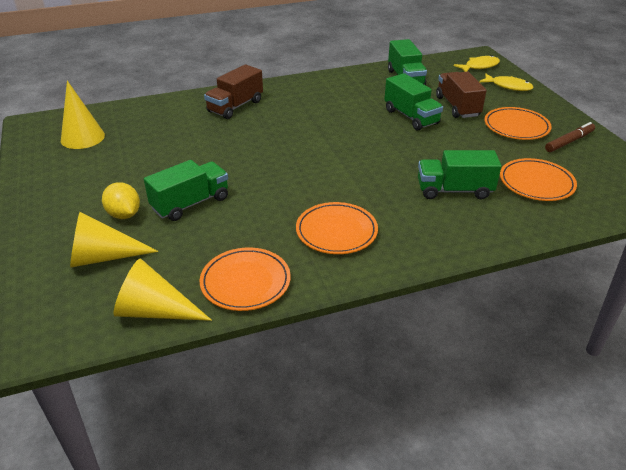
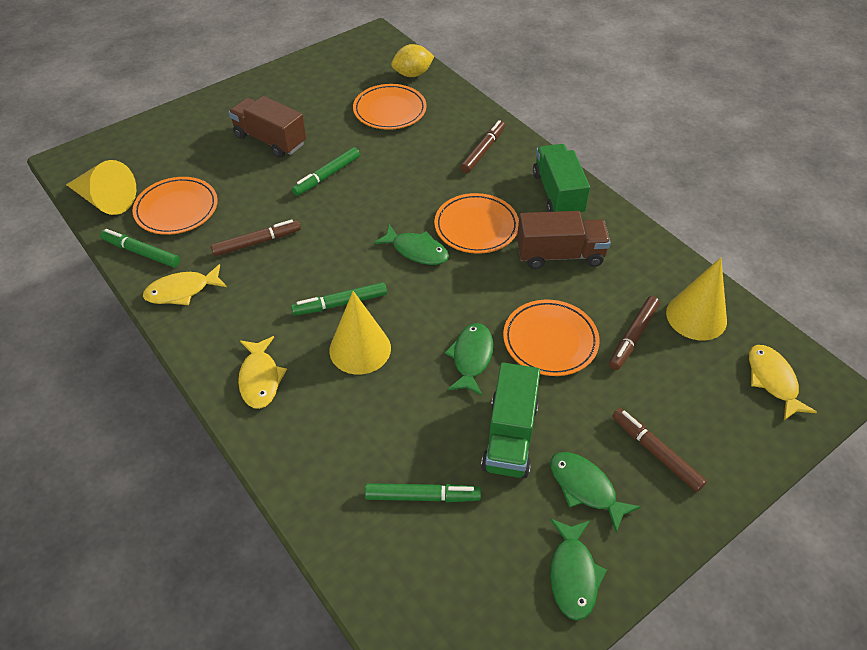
brown marker: 1 -> 4
green fish: 0 -> 4
green marker: 0 -> 4
green truck: 4 -> 2
yellow fish: 2 -> 3

